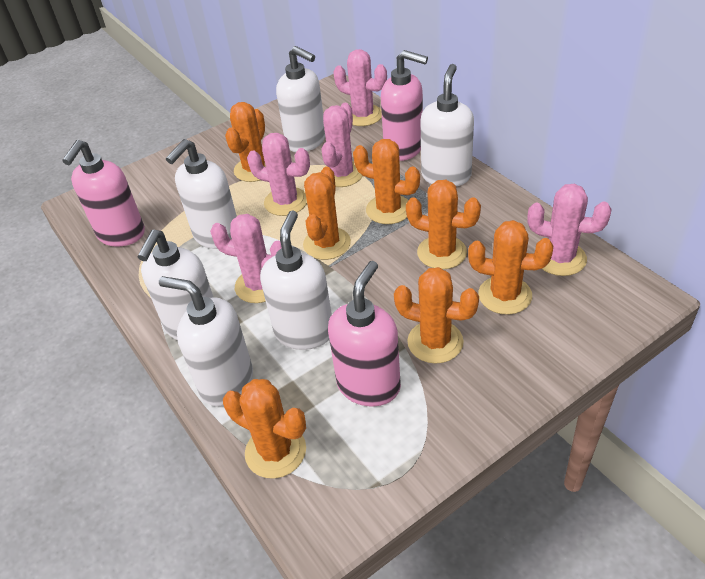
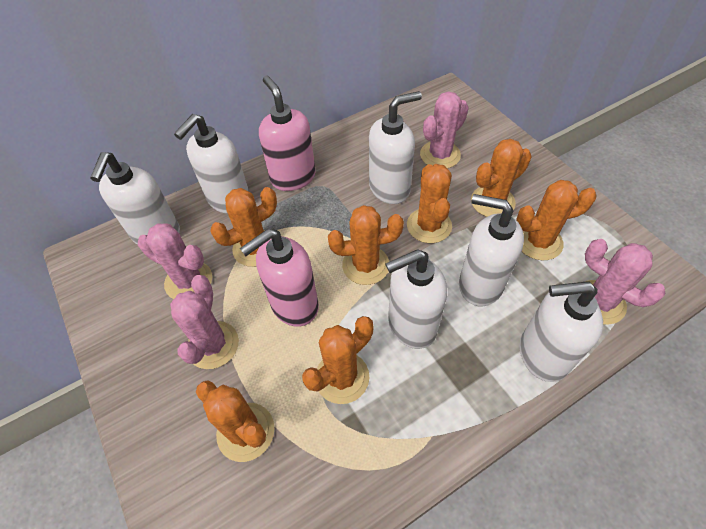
pink cactus: 5 -> 4
pink soap dispenser: 3 -> 2

